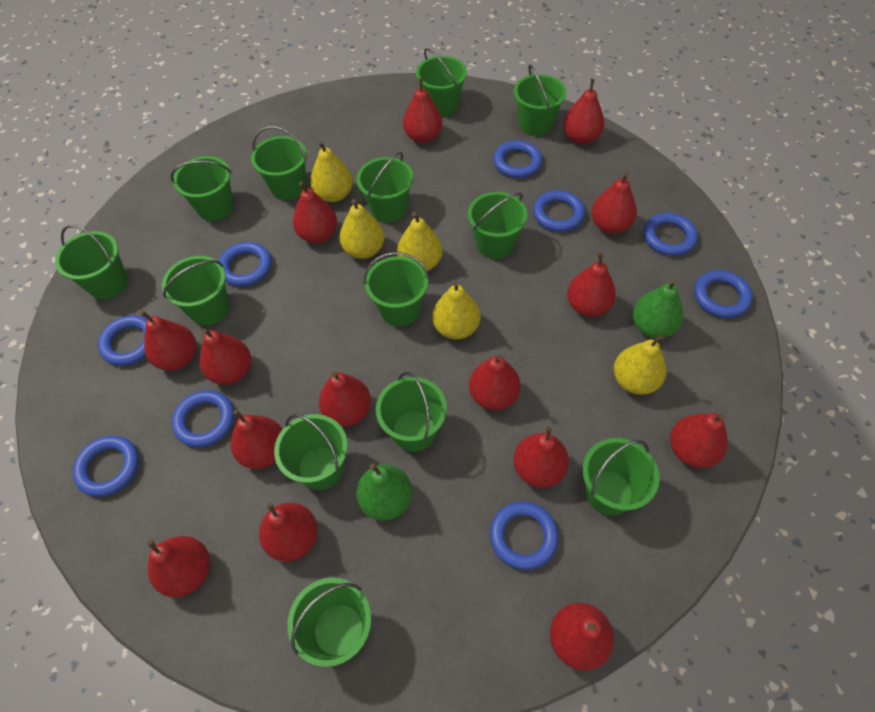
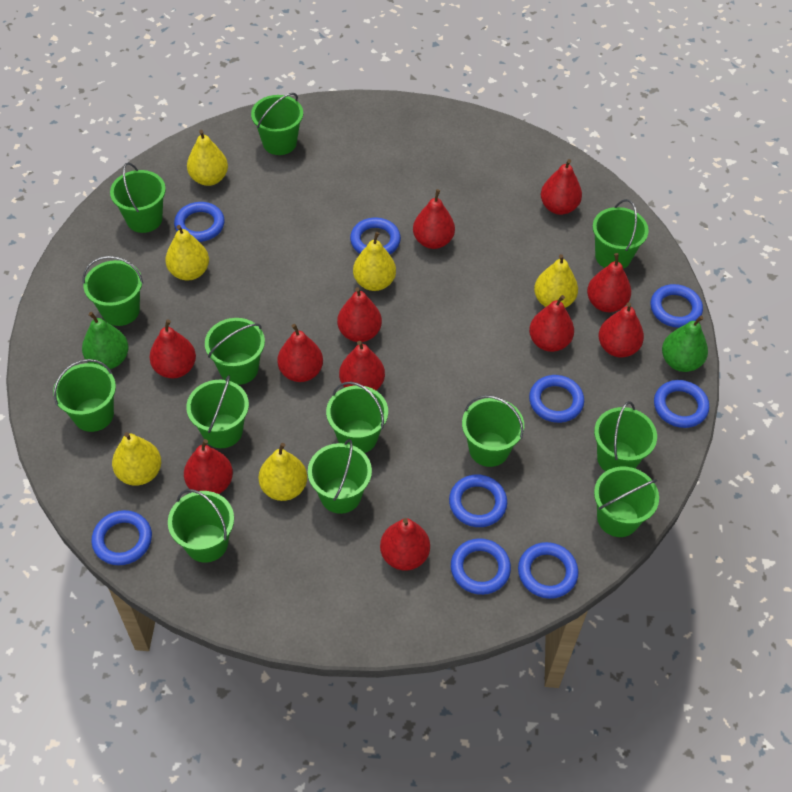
red pear: 15 -> 11
yellow pear: 5 -> 6

